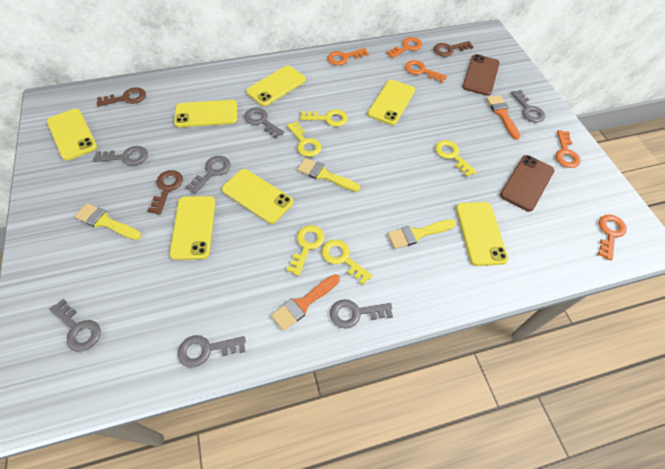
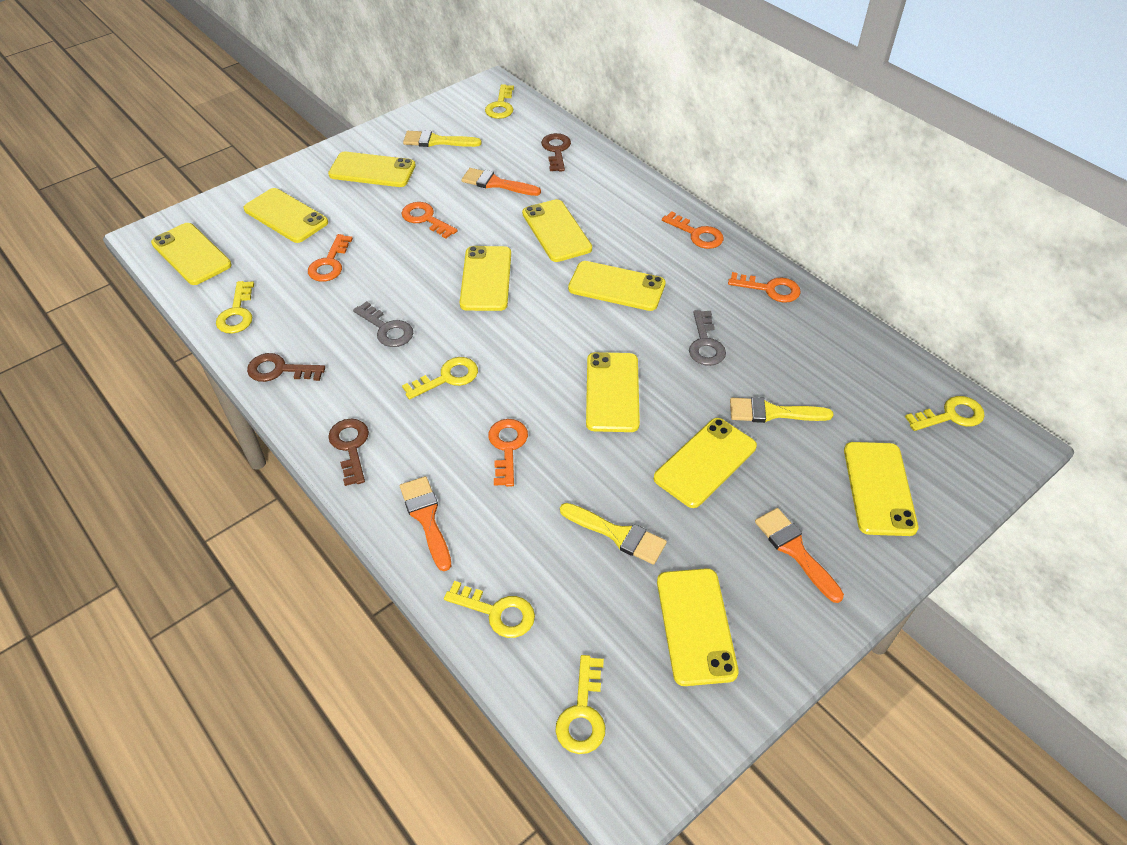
brown phone: 2 -> 0
grey key: 7 -> 2
orange brush: 2 -> 3
yellow key: 5 -> 6
yellow phone: 7 -> 10

